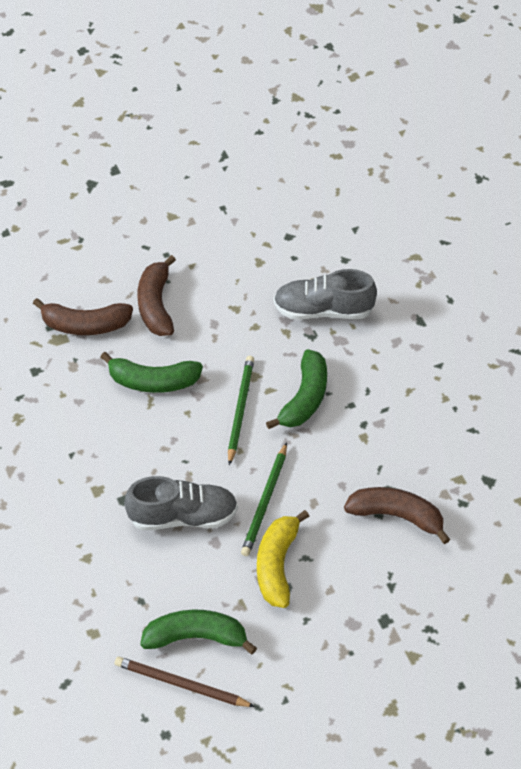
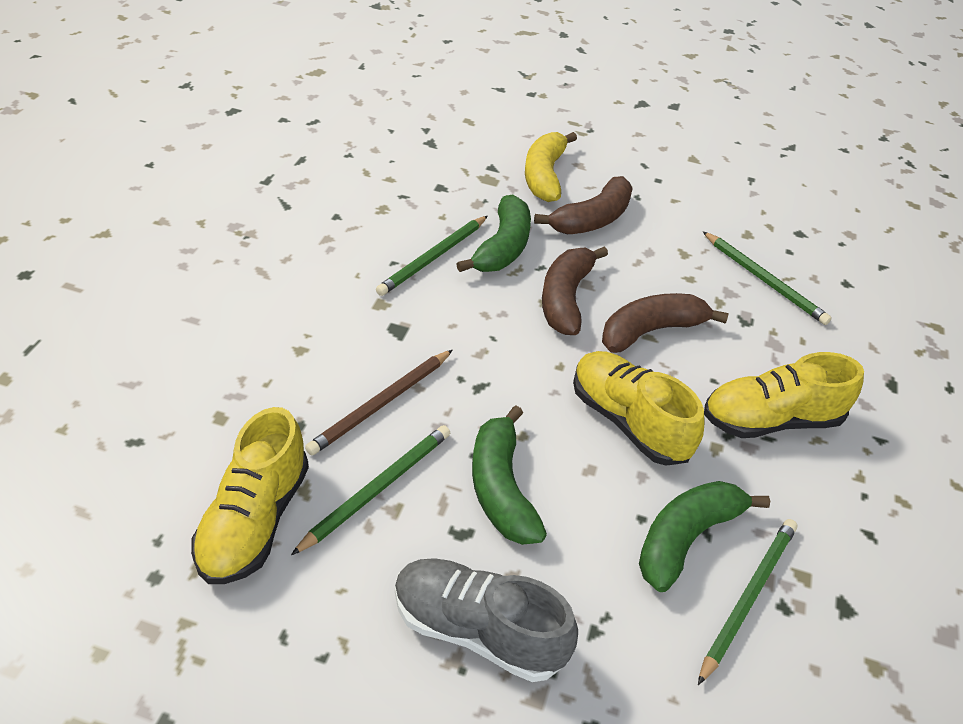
green pencil: 2 -> 4
grey shoe: 2 -> 1
yellow shoe: 0 -> 3

